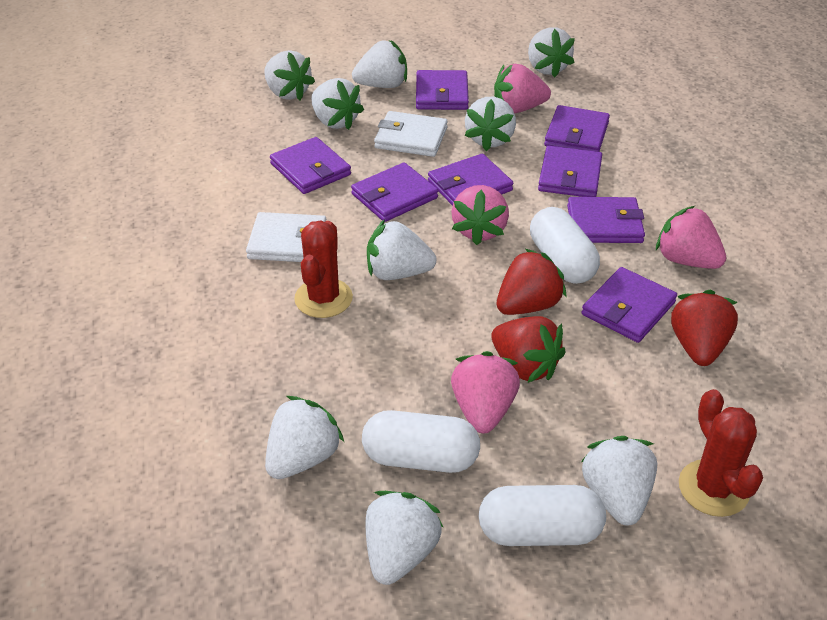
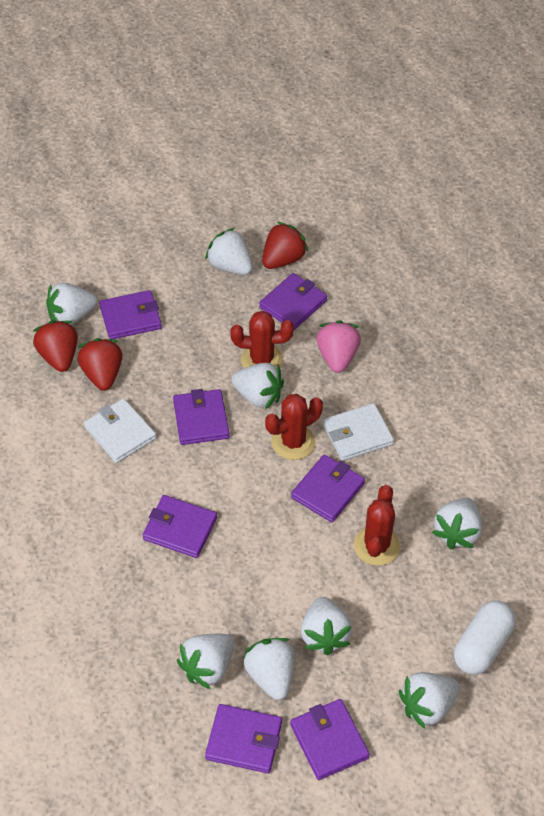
pink strawberry: 4 -> 1
purple wallet: 8 -> 7
red cactus: 2 -> 3
white capsule: 3 -> 1
white strawberry: 9 -> 8

